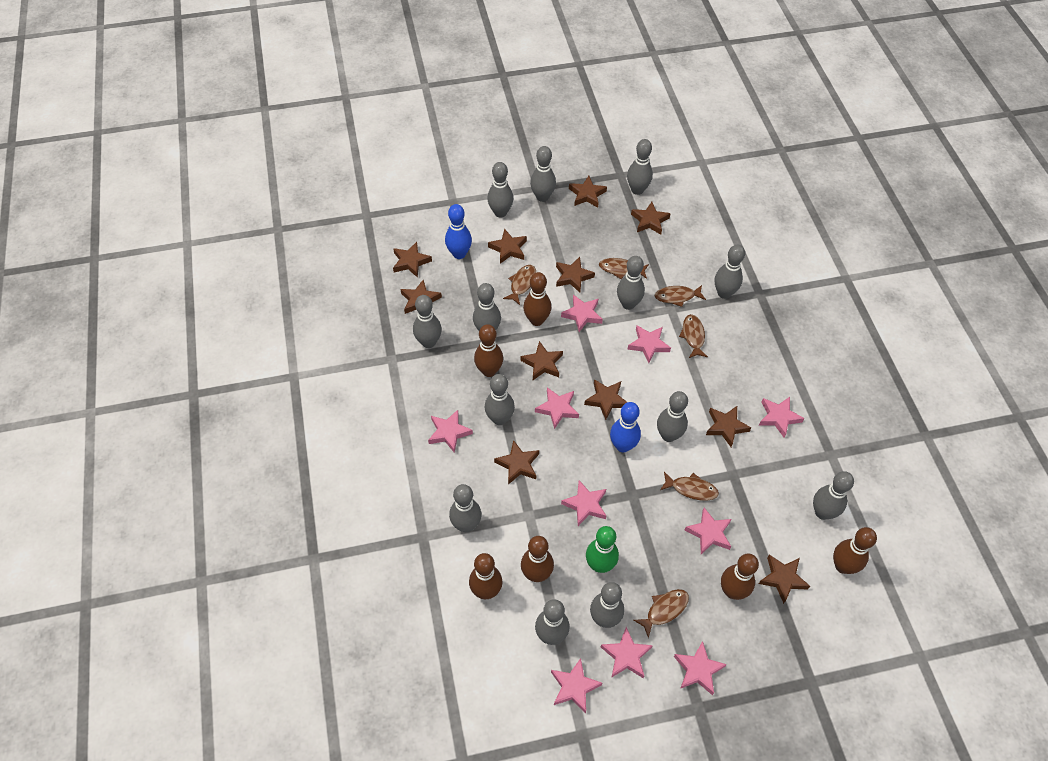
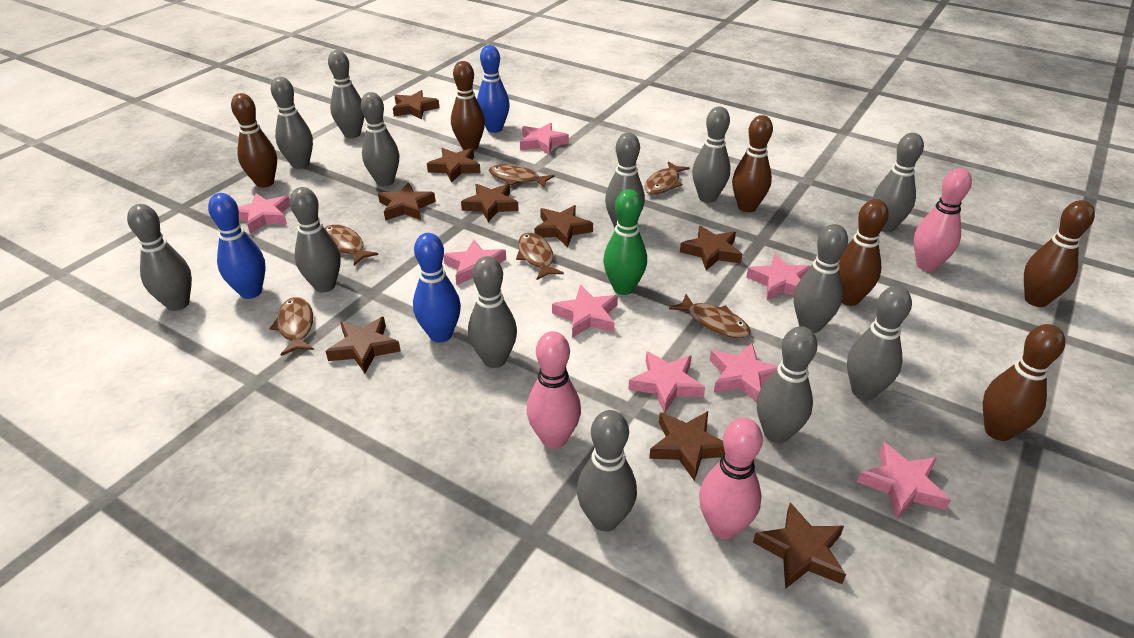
blue bowling pin: 2 -> 3
brown star: 11 -> 9
pink bowling pin: 0 -> 3
pink star: 10 -> 8

